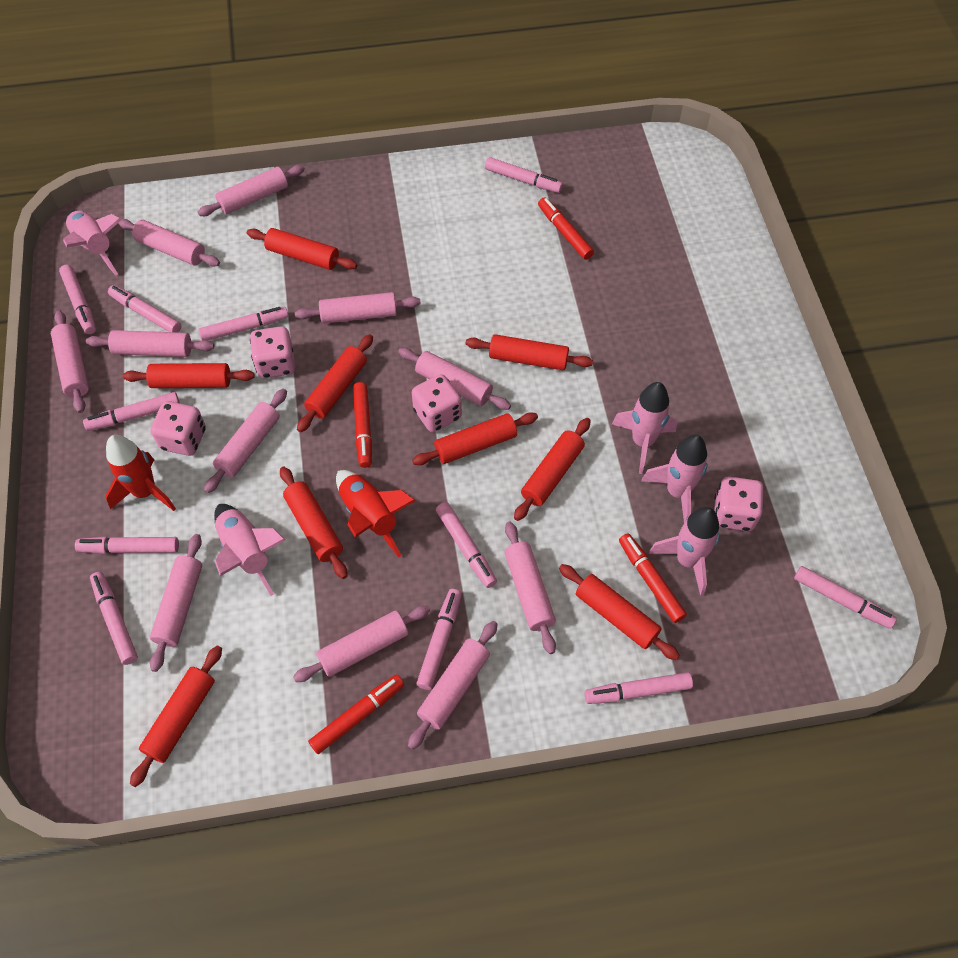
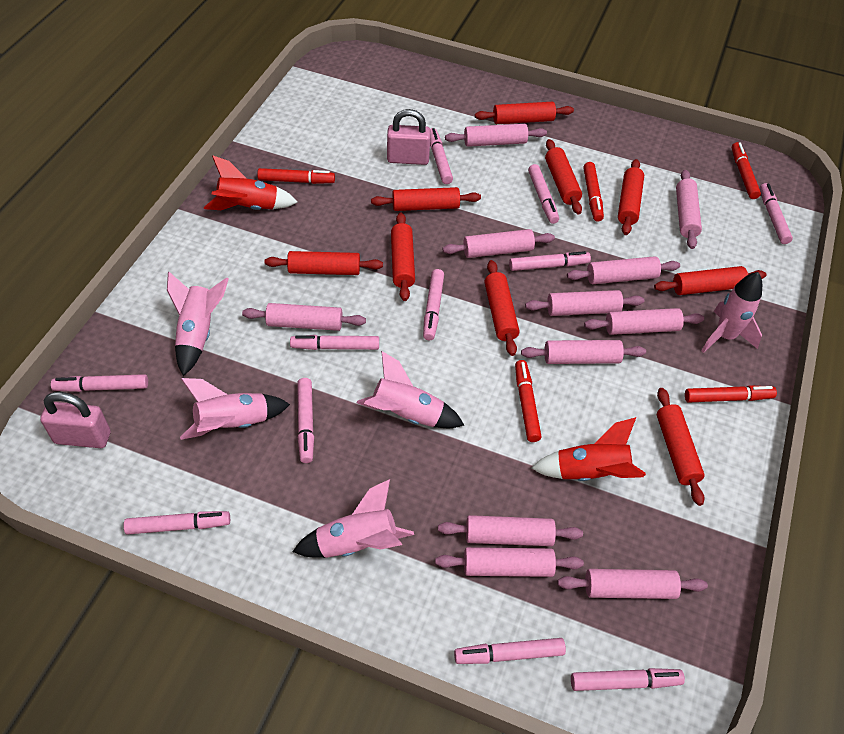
pink dice: 4 -> 0
pink padlock: 0 -> 2
red marker: 4 -> 5

